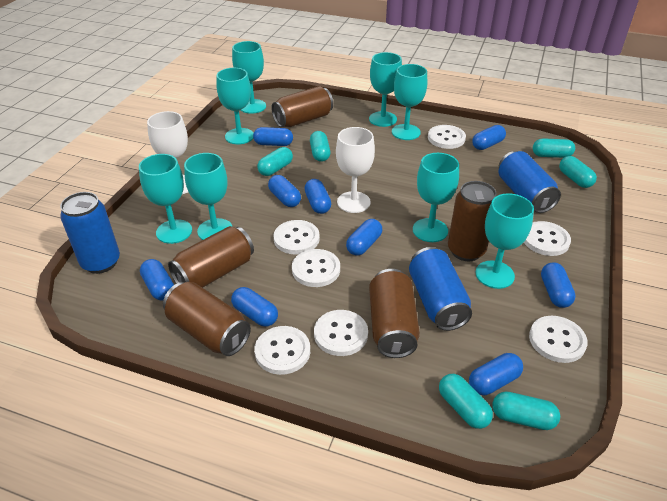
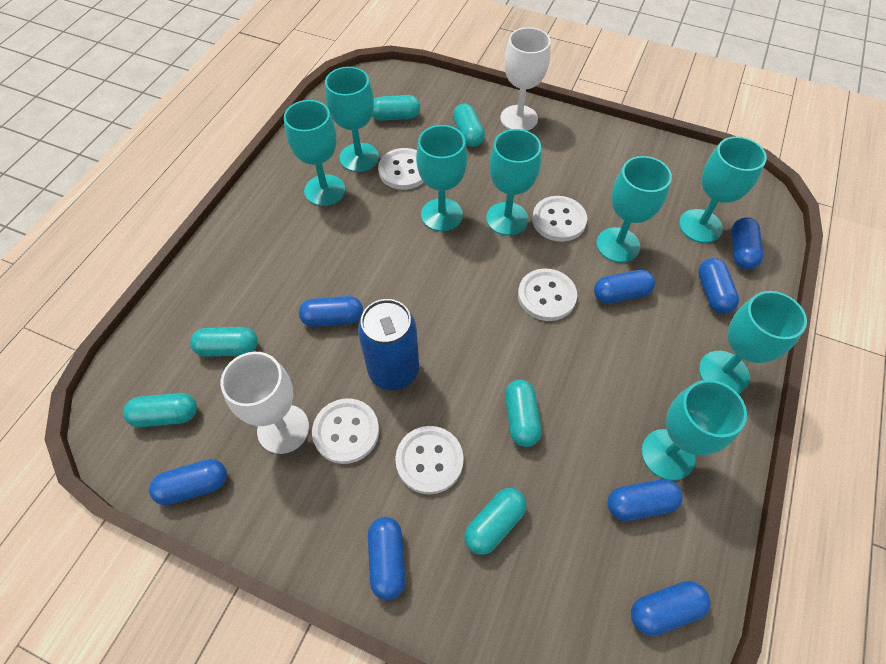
blue can: 3 -> 1
blue capsule: 9 -> 8
brown can: 5 -> 0
white button: 7 -> 5

